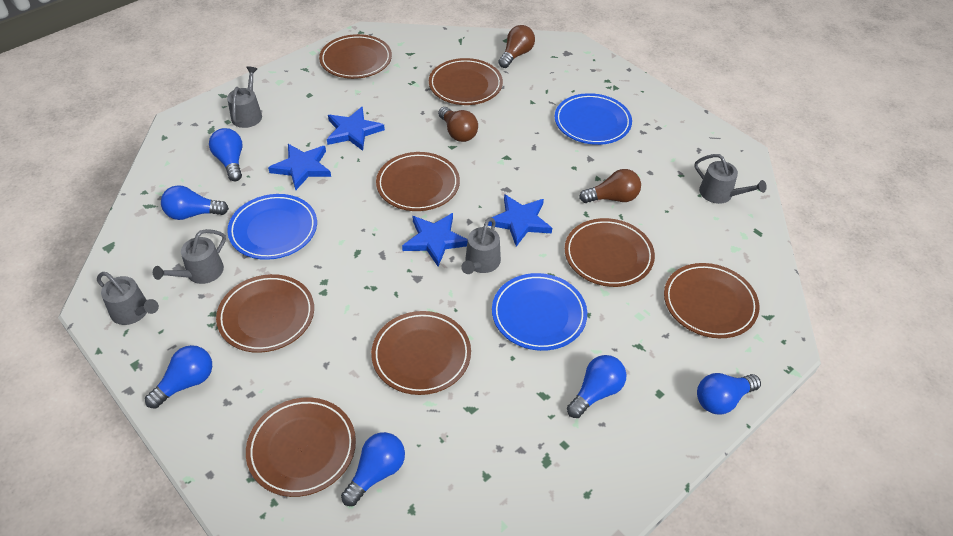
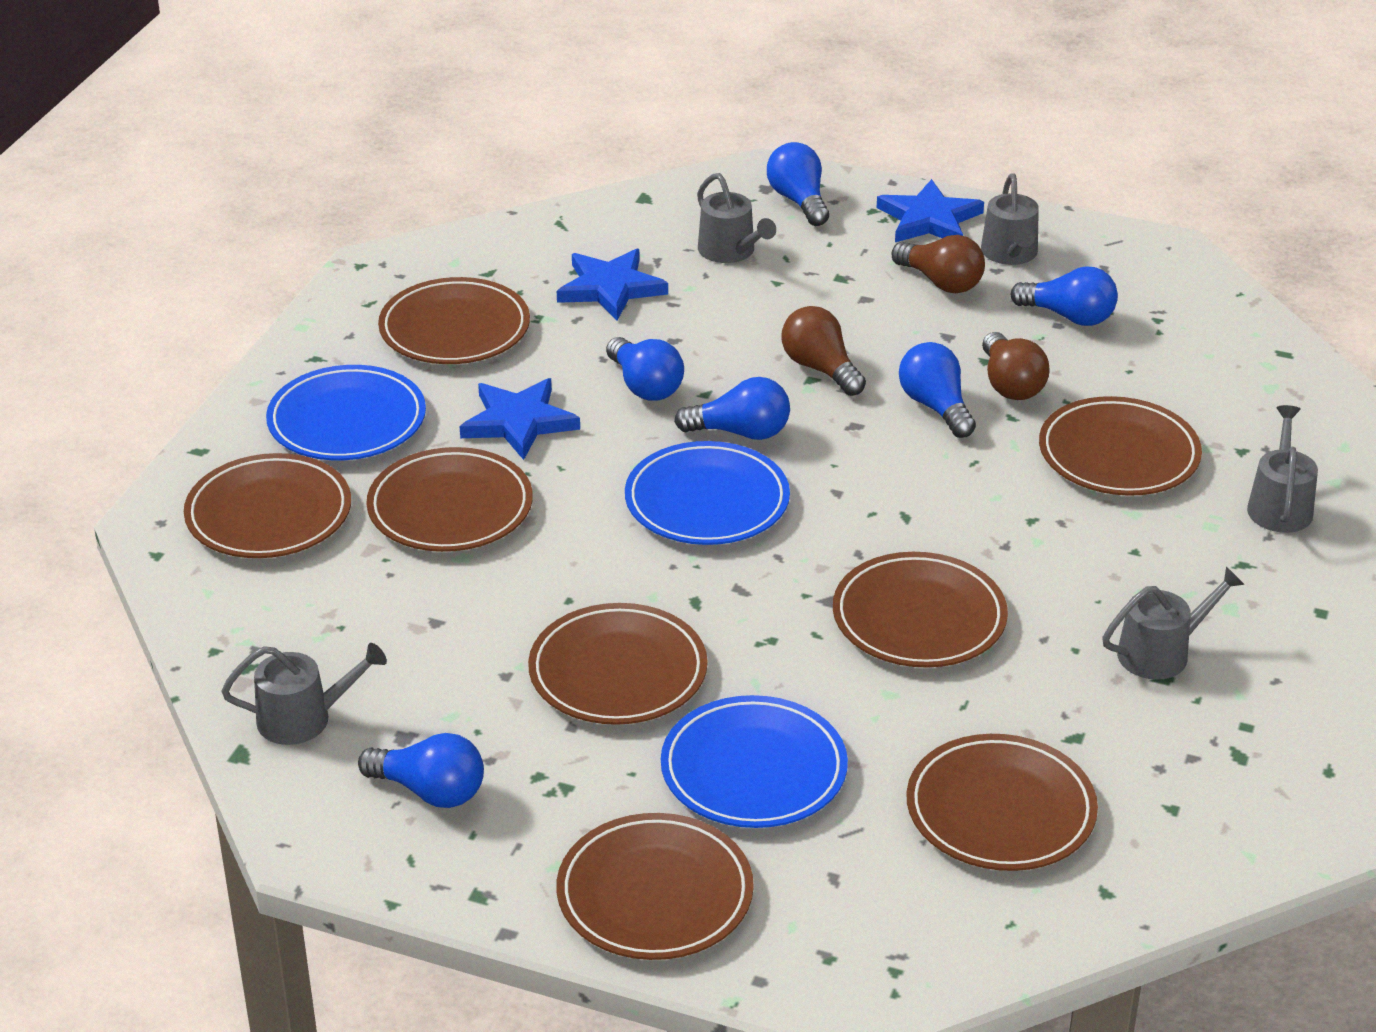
blue star: 4 -> 3

